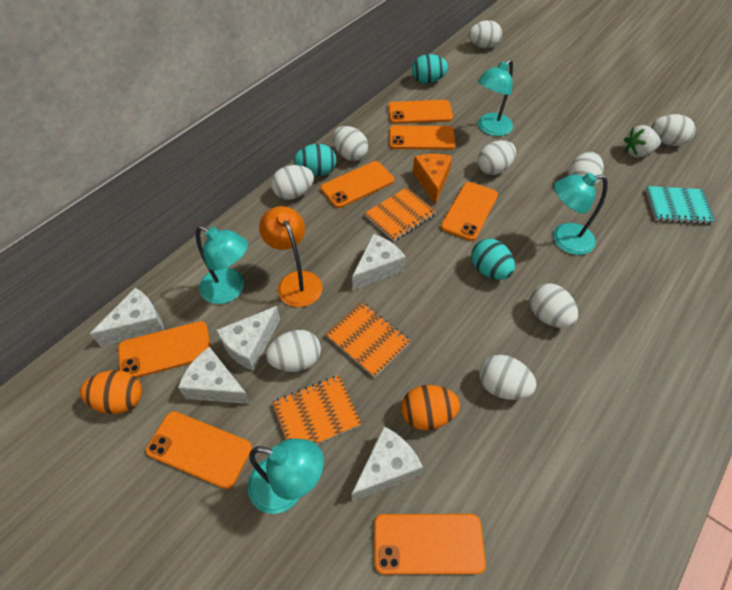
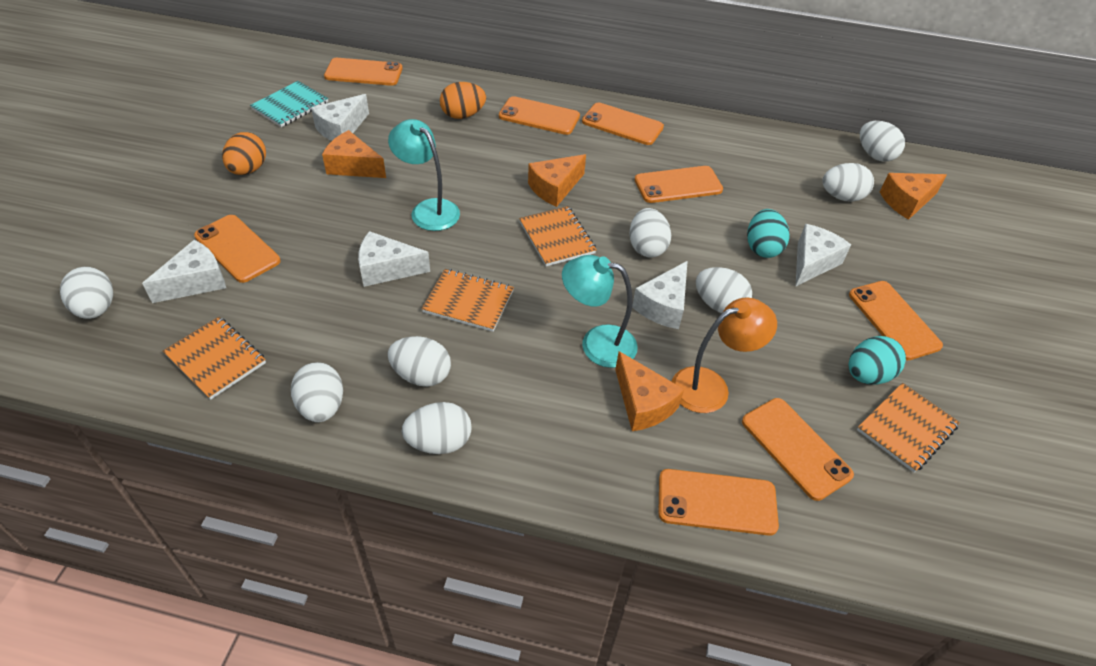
orange cheese: 1 -> 4
orange notebook: 3 -> 4
orange phone: 7 -> 8
turquoise egg: 3 -> 2
turquoise lamp: 4 -> 2
white egg: 9 -> 8
white strawberry: 1 -> 0

